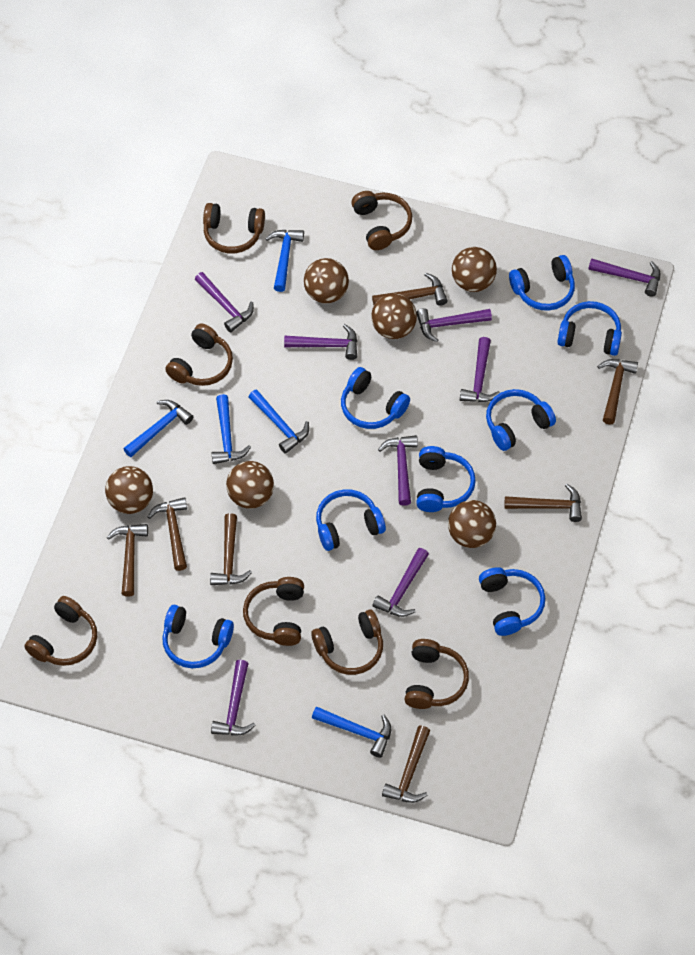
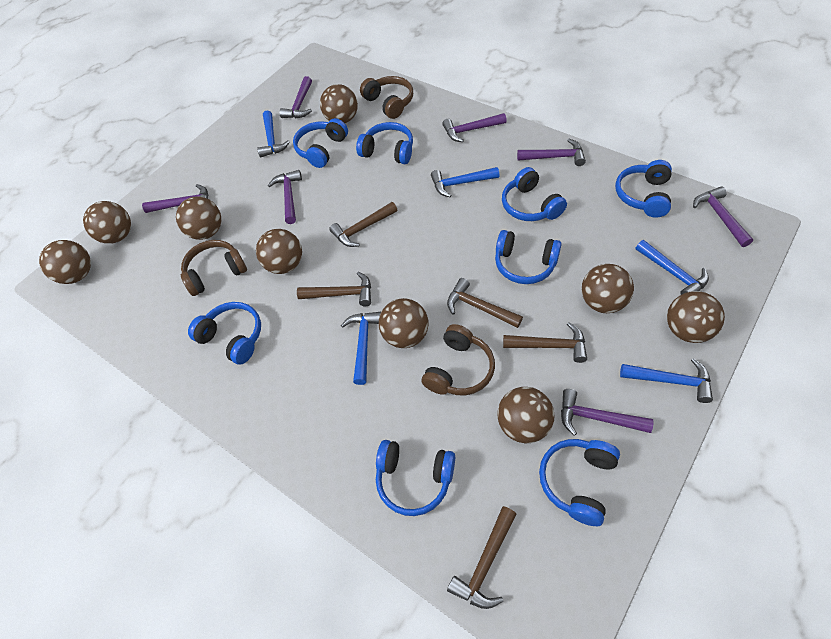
brown ball: 6 -> 9
brown hammer: 7 -> 5
brown headphones: 7 -> 3
purple hammer: 8 -> 7

